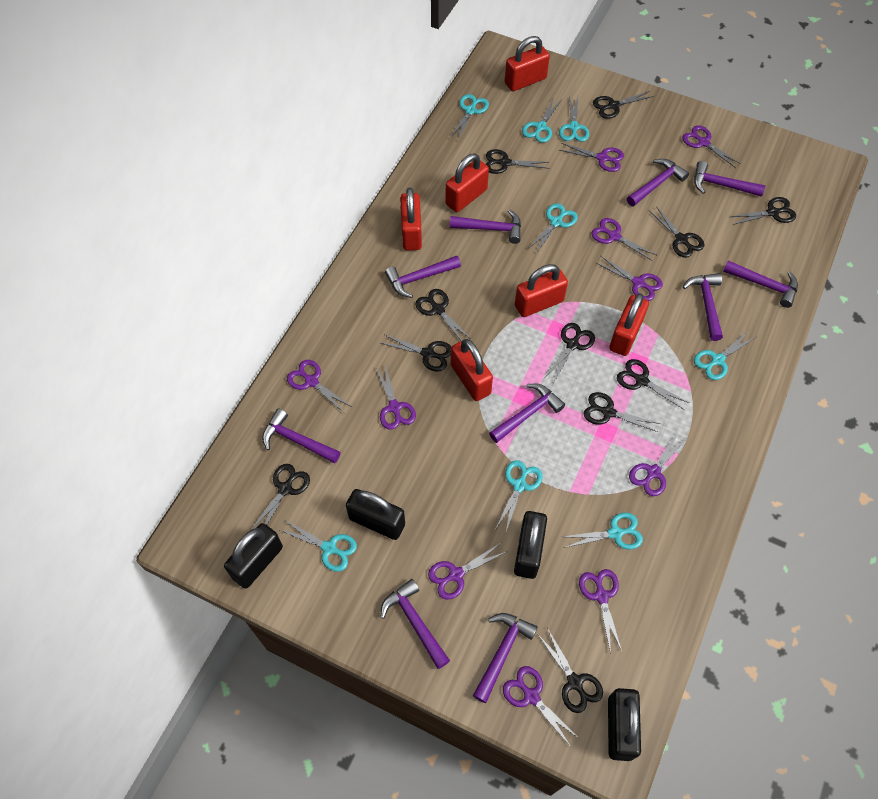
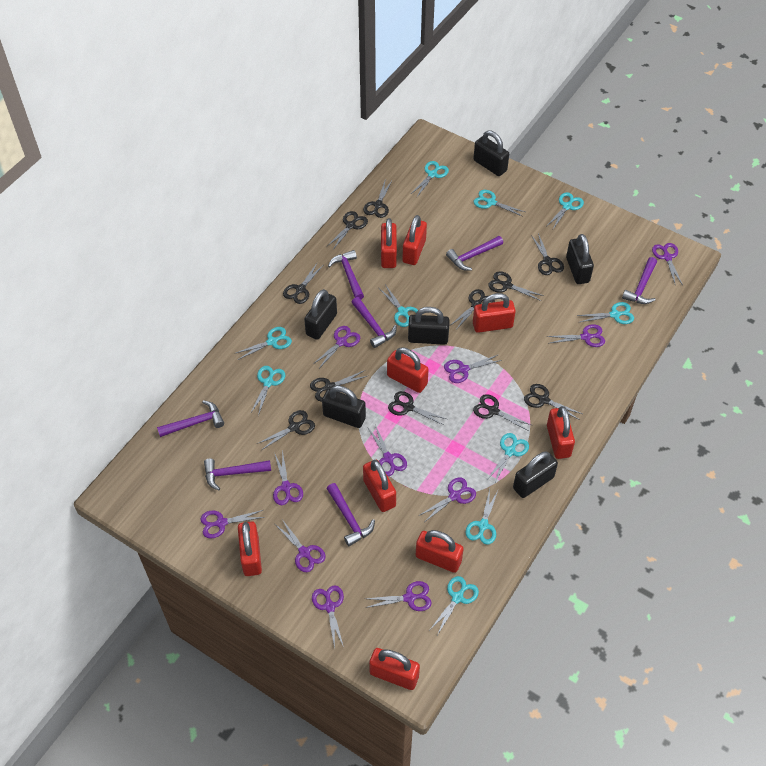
black padlock: 4 -> 6
purple hammer: 10 -> 7
purple scissors: 10 -> 11
red padlock: 6 -> 9
turquoise scissors: 8 -> 10

